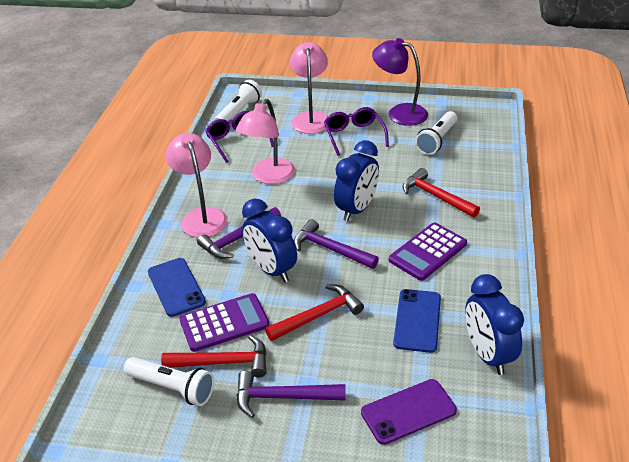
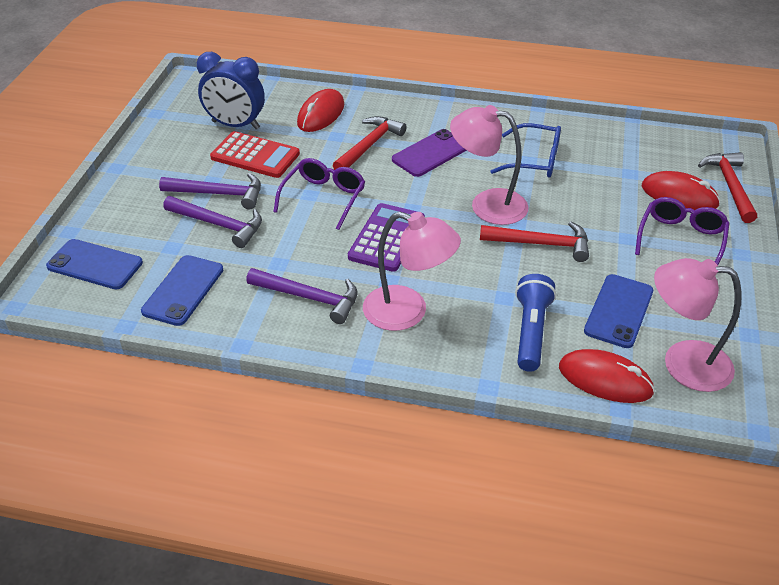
blue clock: 3 -> 1
blue flashlight: 0 -> 1
blue glasses: 0 -> 1
blue phone: 2 -> 3
purple calculator: 2 -> 1
purple lamp: 1 -> 0
red calculator: 0 -> 1
red mouse: 0 -> 3
white flashlight: 3 -> 0

